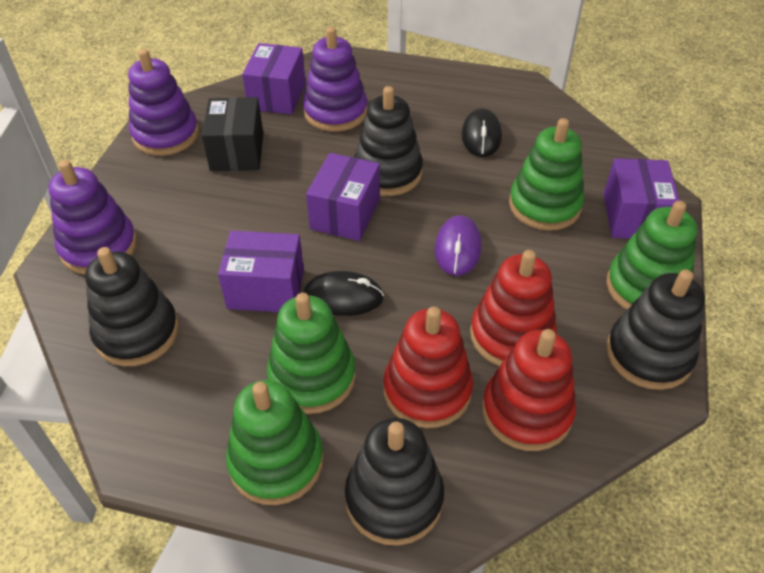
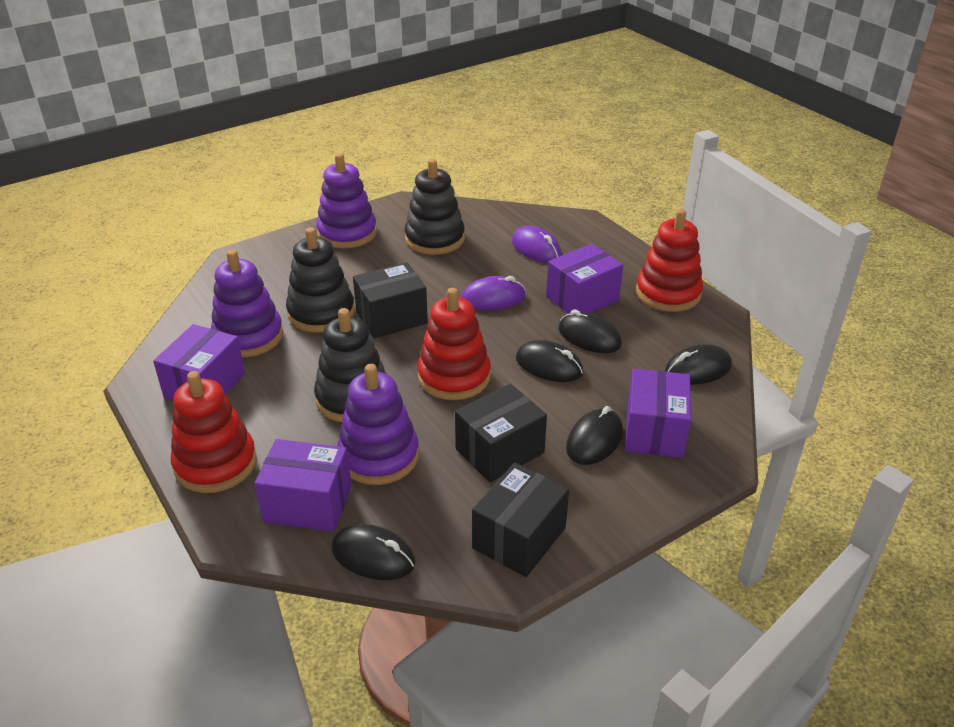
black box: 1 -> 3
black mouse: 2 -> 5
black stacking toy: 4 -> 3
green stacking toy: 4 -> 0
purple mouse: 1 -> 2

